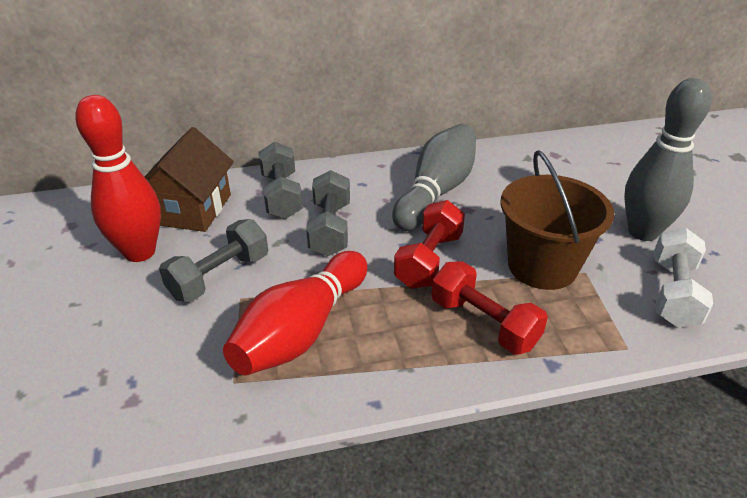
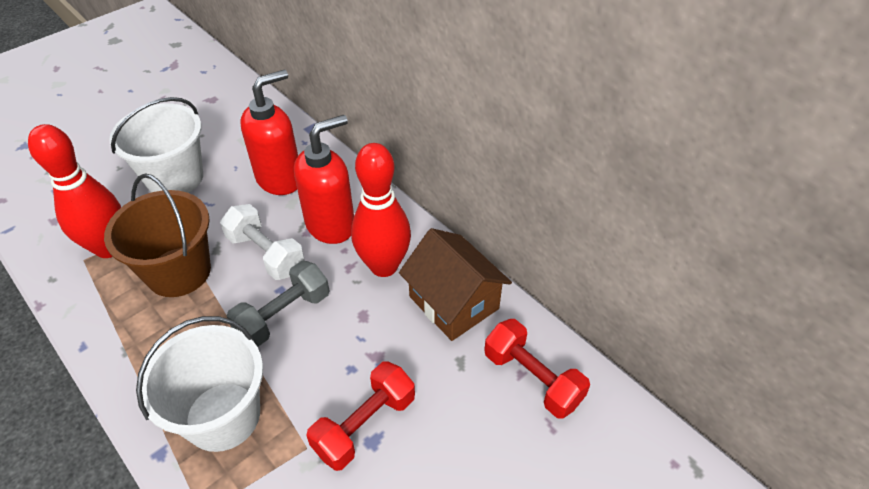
grey bowling pin: 2 -> 0
grey dumbbell: 3 -> 1
red soap dispenser: 0 -> 2
white bucket: 0 -> 2

